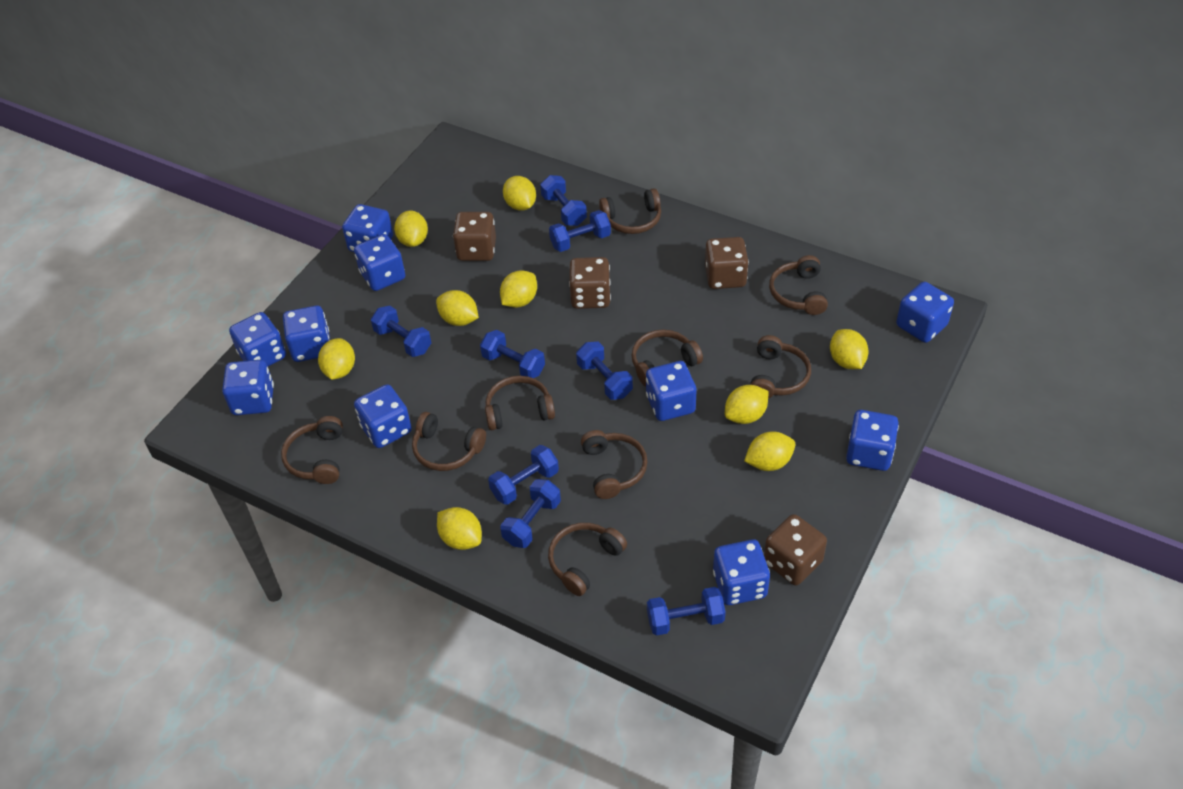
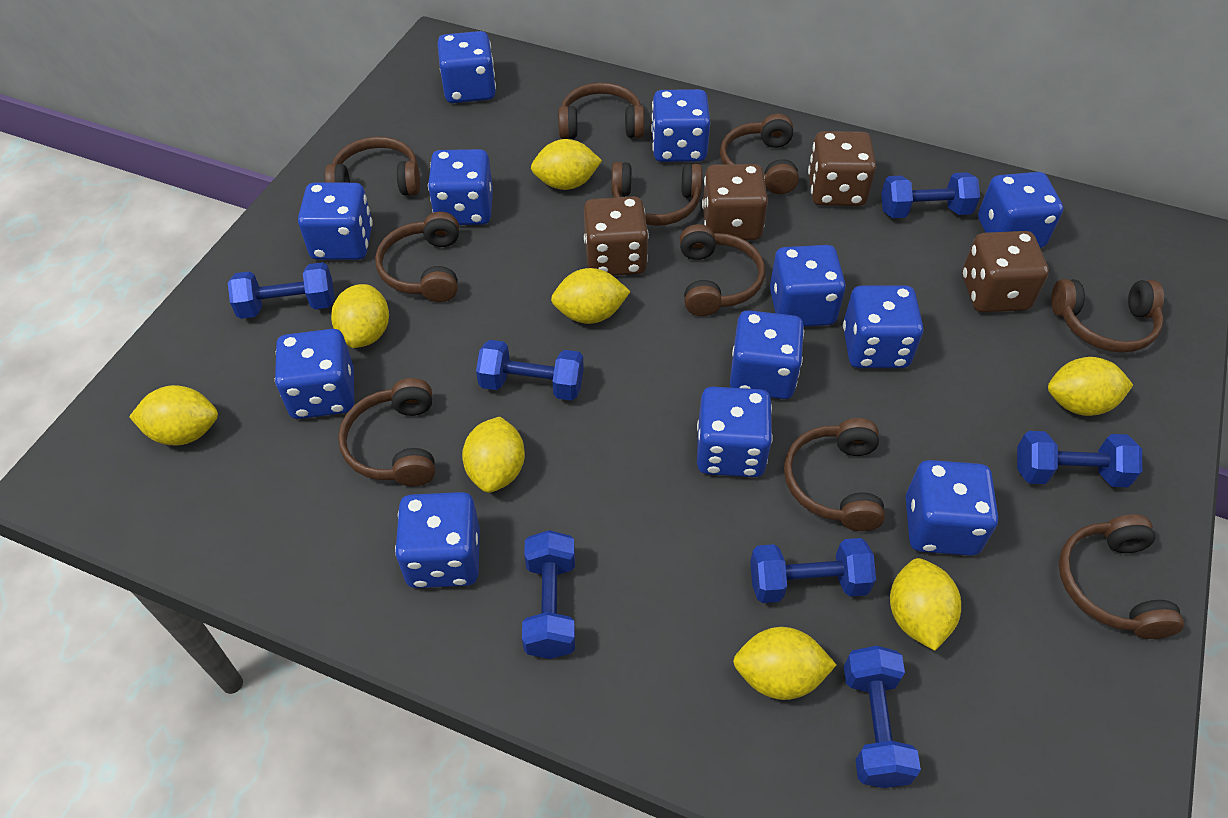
blue dice: 10 -> 12
blue dumbbell: 8 -> 7
brown headphones: 9 -> 10
yellow lemon: 9 -> 8

